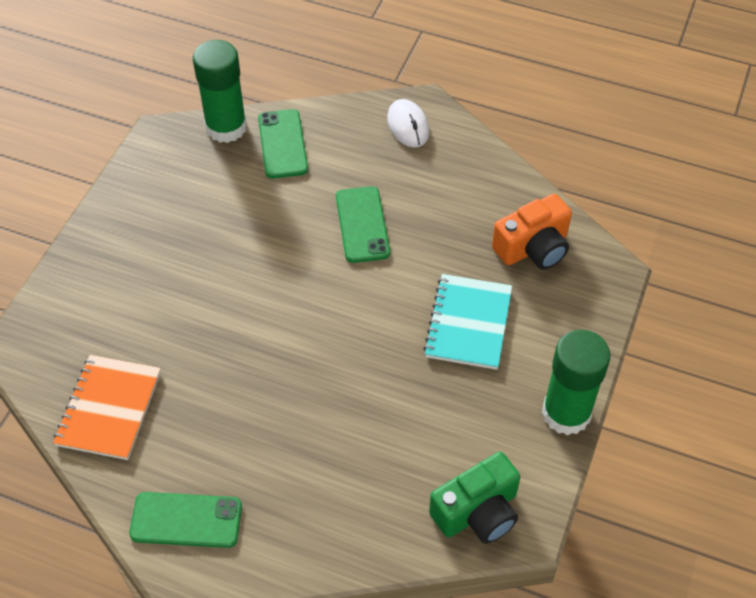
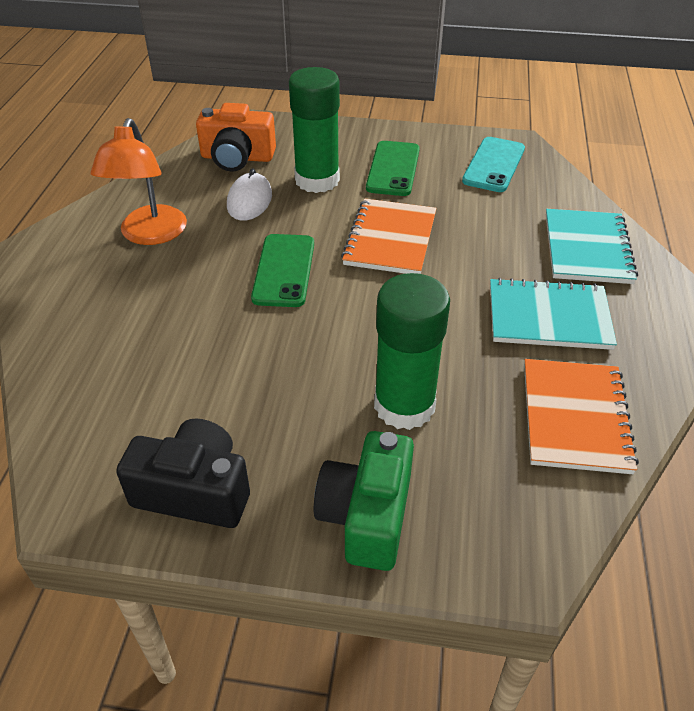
black camera: 0 -> 1
green phone: 3 -> 2
orange lamp: 0 -> 1
orange notebook: 1 -> 2
turquoise notebook: 1 -> 2
turquoise phone: 0 -> 1

